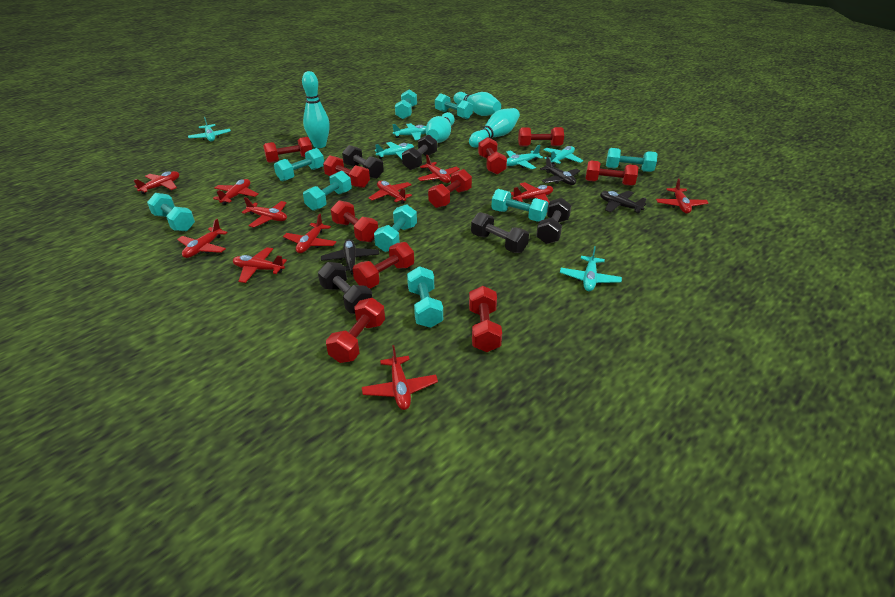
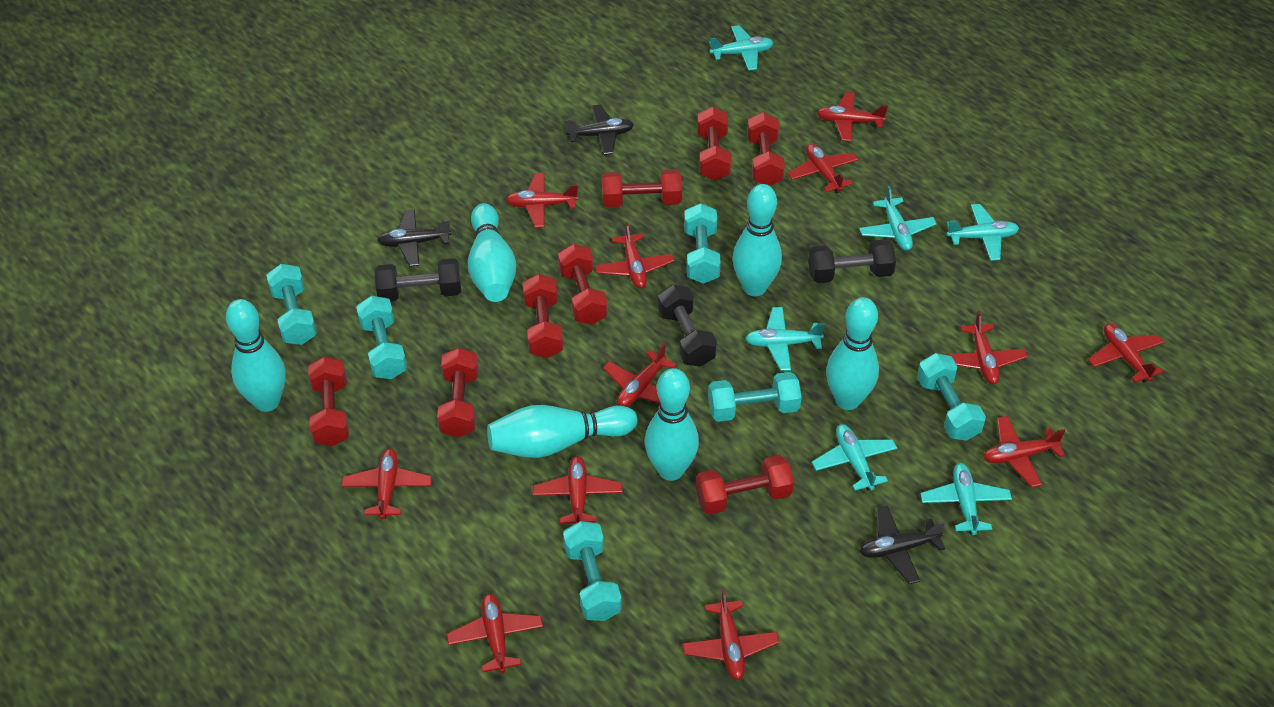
black dumbbell: 5 -> 3
red dumbbell: 10 -> 8
red plane: 11 -> 12
turquoise bowling pin: 4 -> 6
turquoise dumbbell: 9 -> 6

